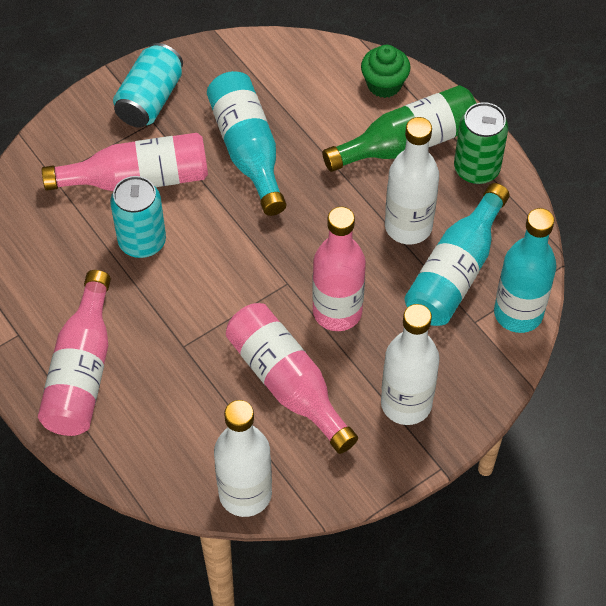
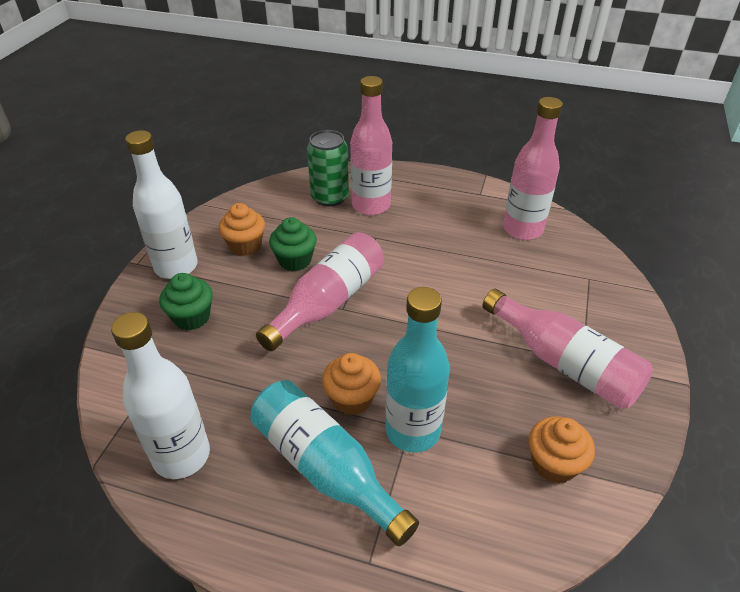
green bottle: 1 -> 0
green cupcake: 1 -> 2
orange cupcake: 0 -> 3
turquoise bottle: 3 -> 2
turquoise can: 2 -> 0
white bottle: 3 -> 2

